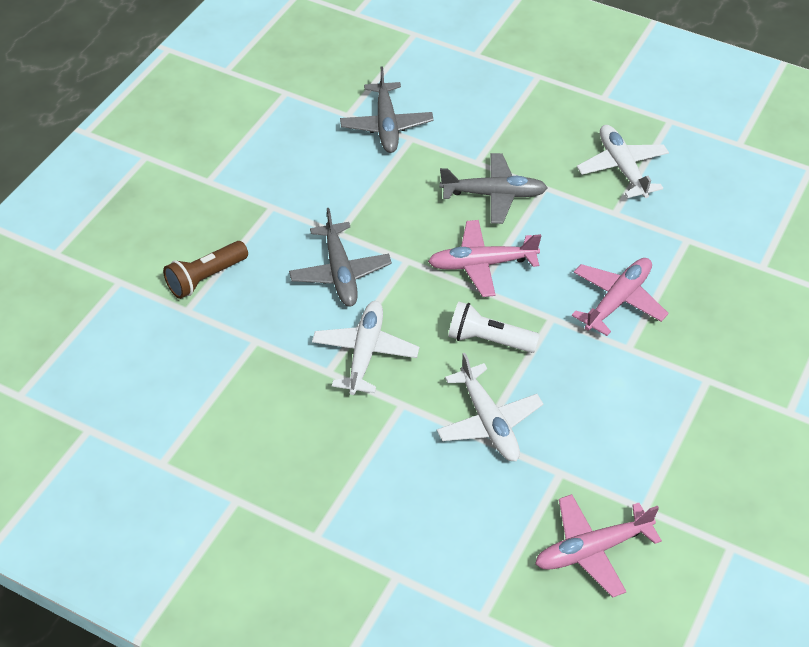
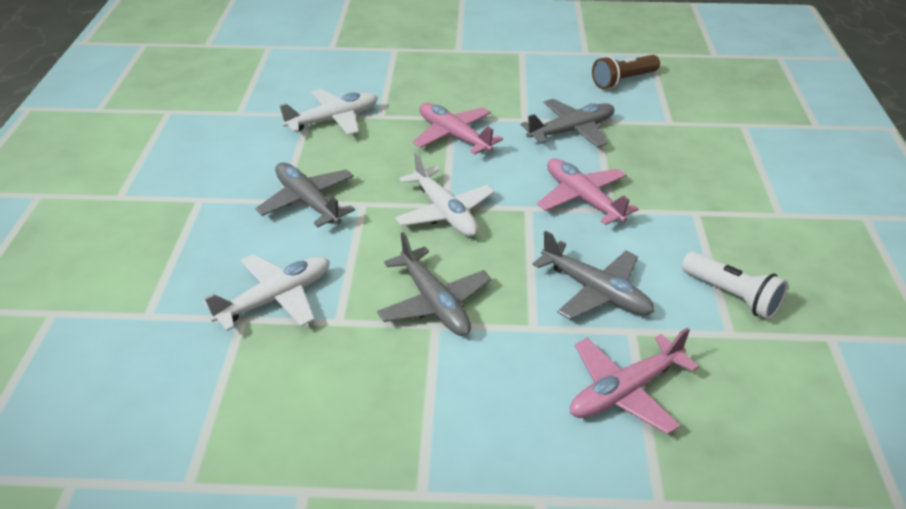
grey plane: 3 -> 4

